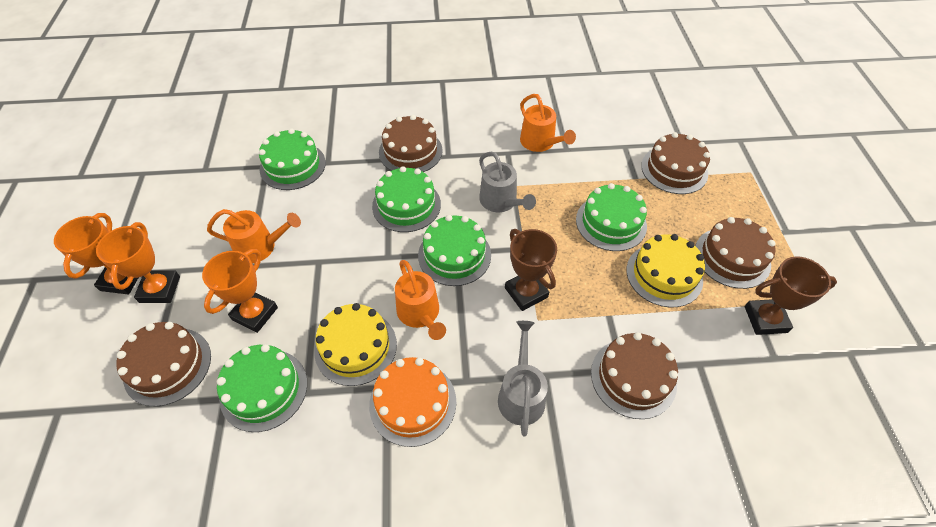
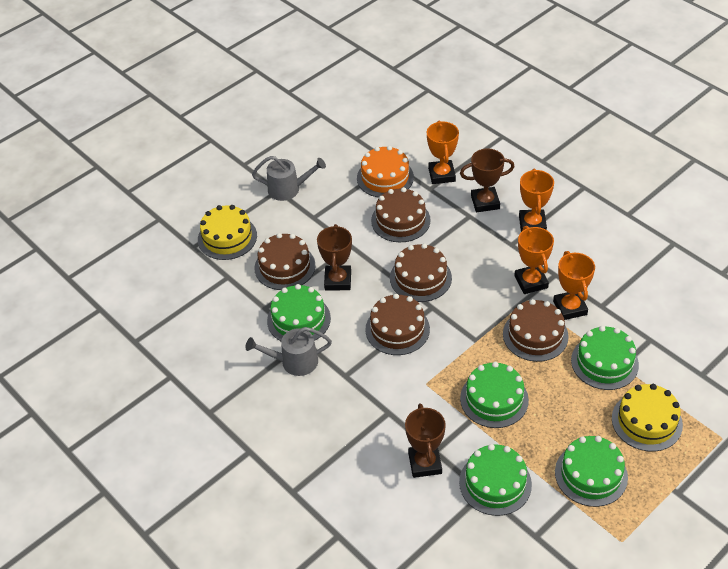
brown trophy: 2 -> 3
orange trophy: 3 -> 4
orange watering can: 3 -> 0

